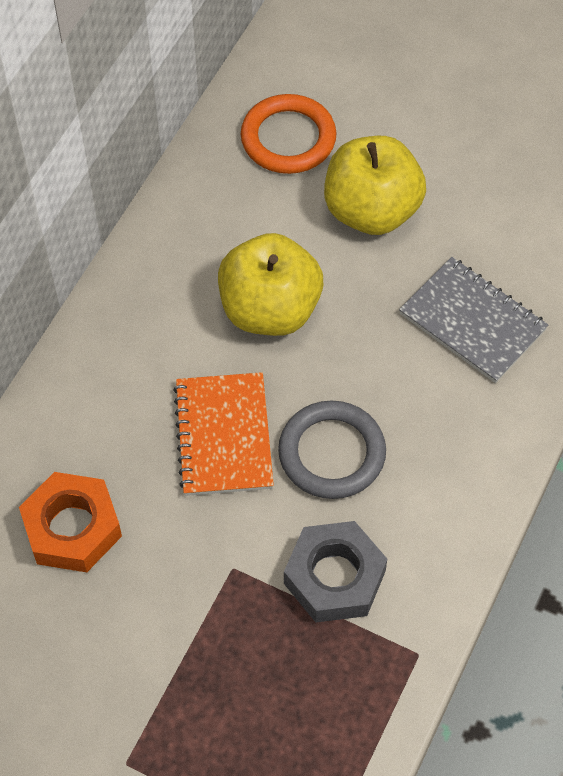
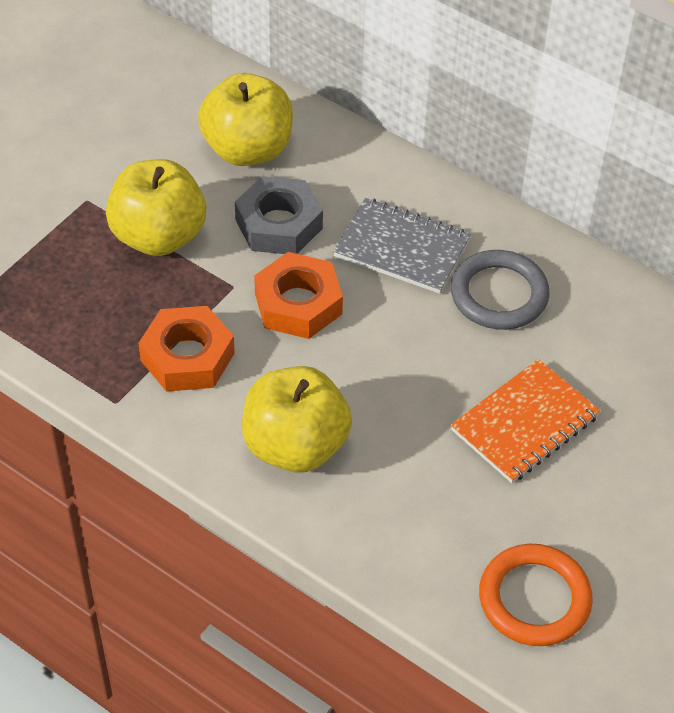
orange nut: 1 -> 2
yellow apple: 2 -> 3

